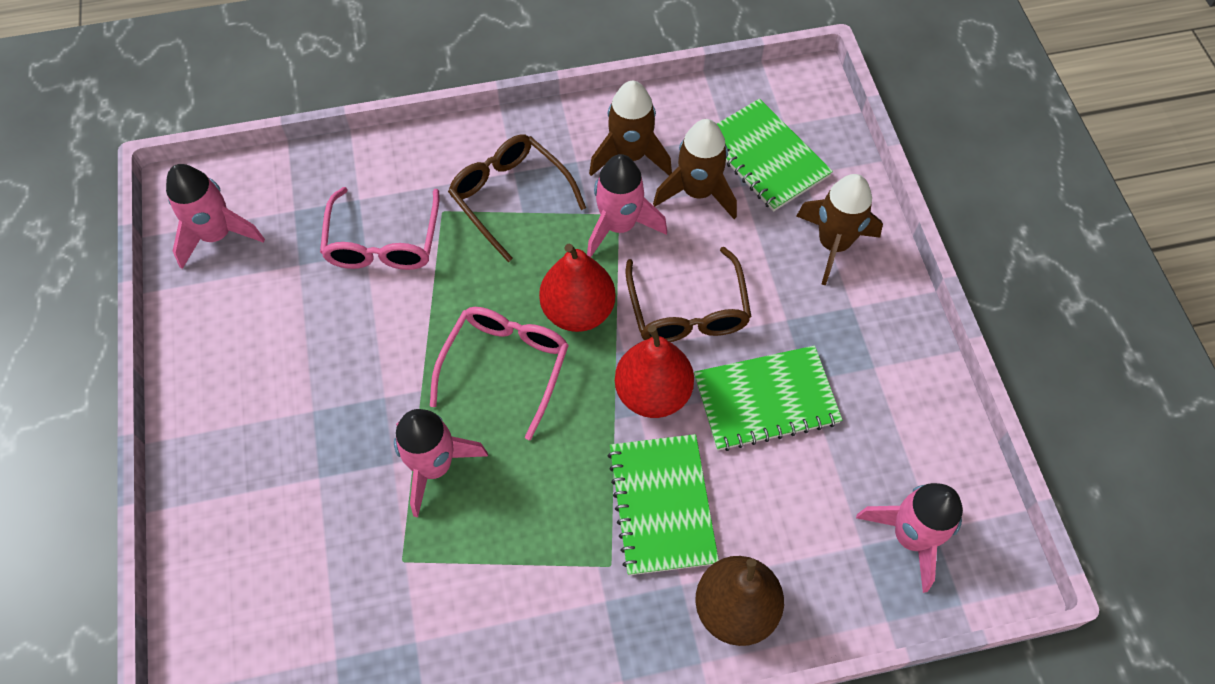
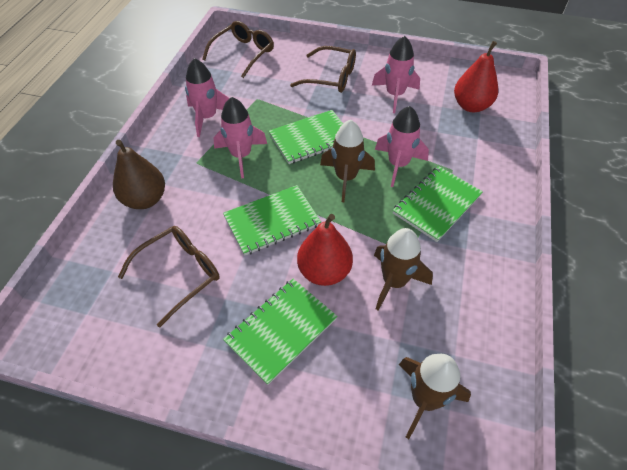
brown glasses: 2 -> 3
green notebook: 3 -> 4
pink glasses: 2 -> 0

